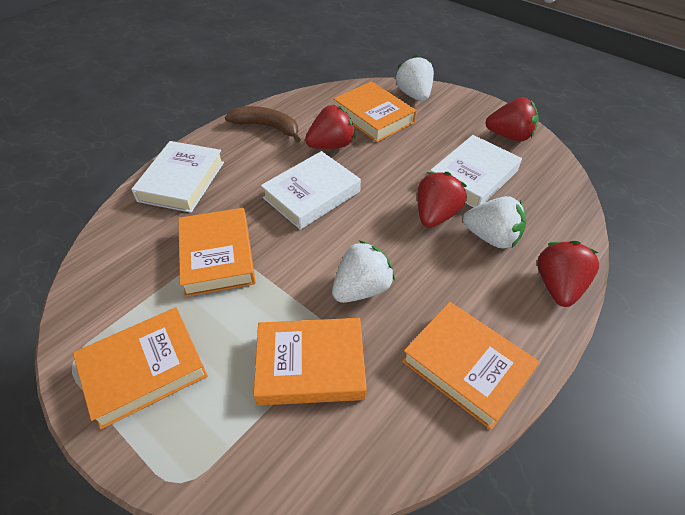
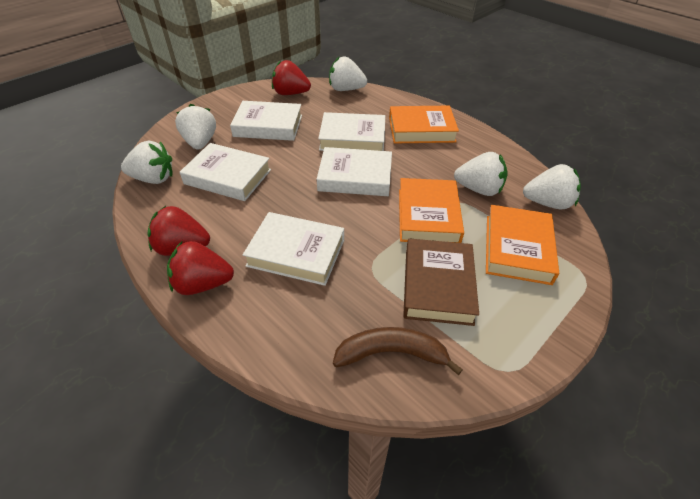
brown book: 0 -> 1
orange book: 5 -> 3
red strawberry: 4 -> 3
white book: 3 -> 5
white strawberry: 3 -> 5

